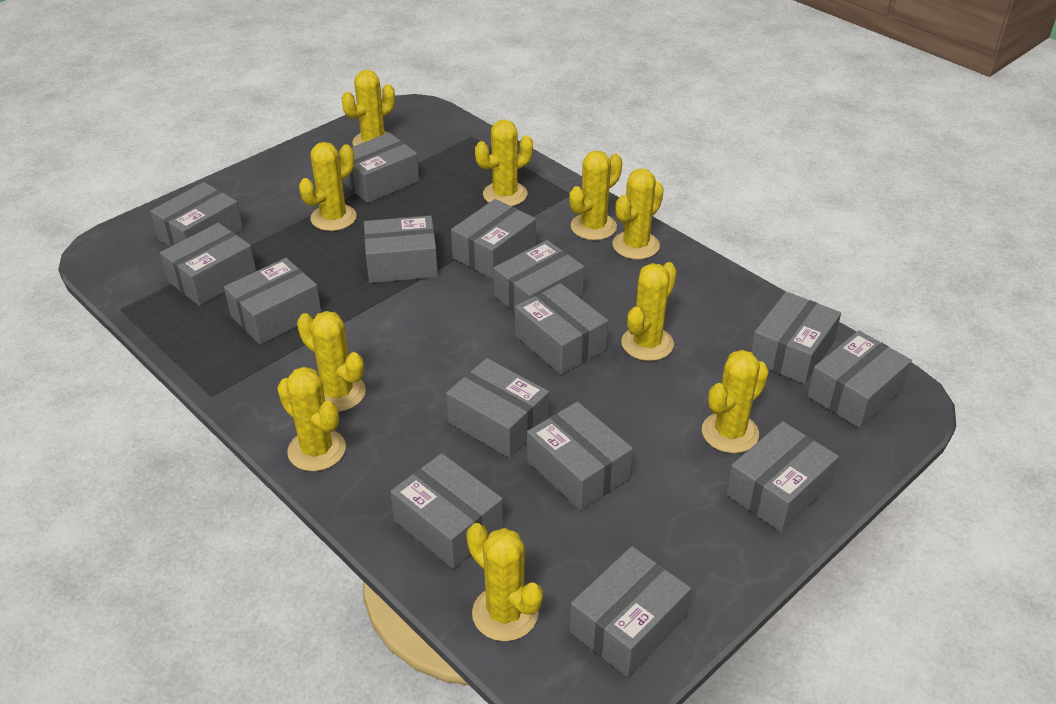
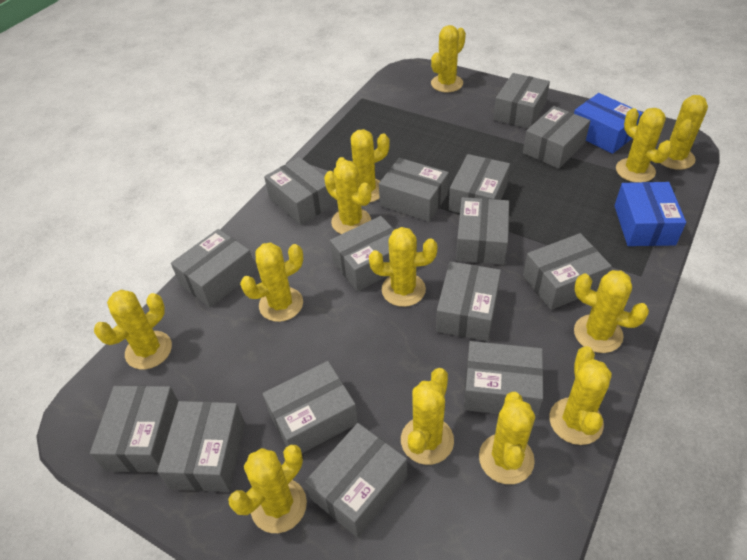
blue box: 0 -> 2
yellow cactus: 10 -> 13

